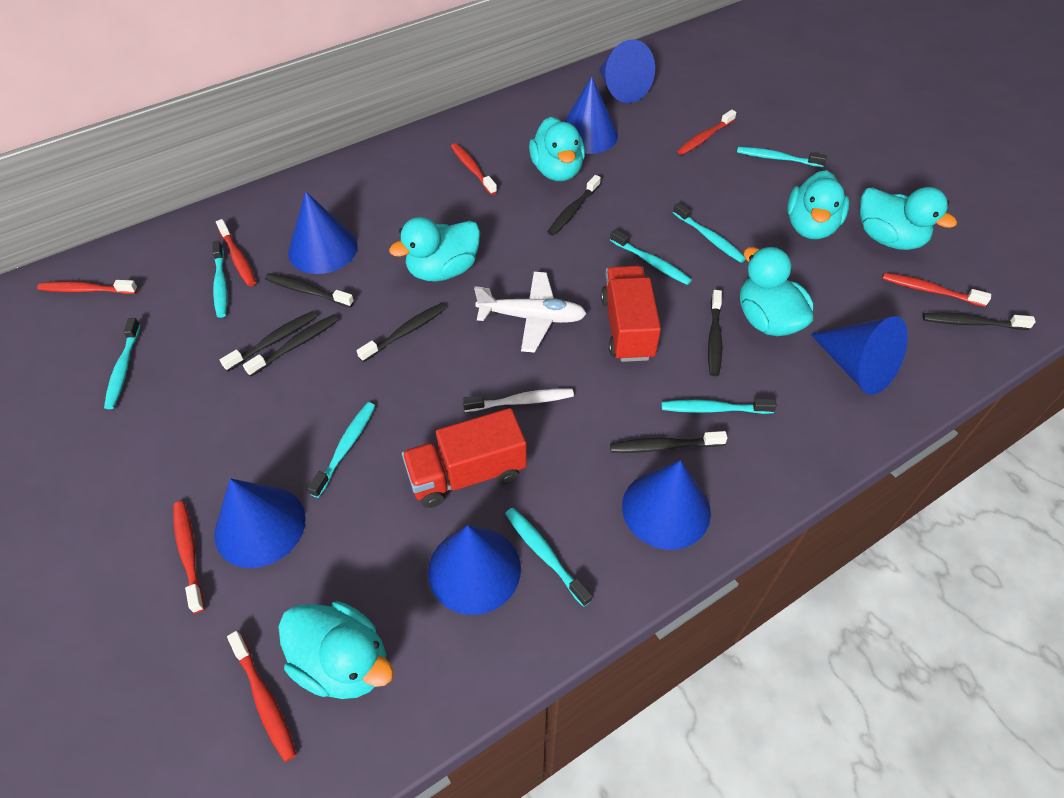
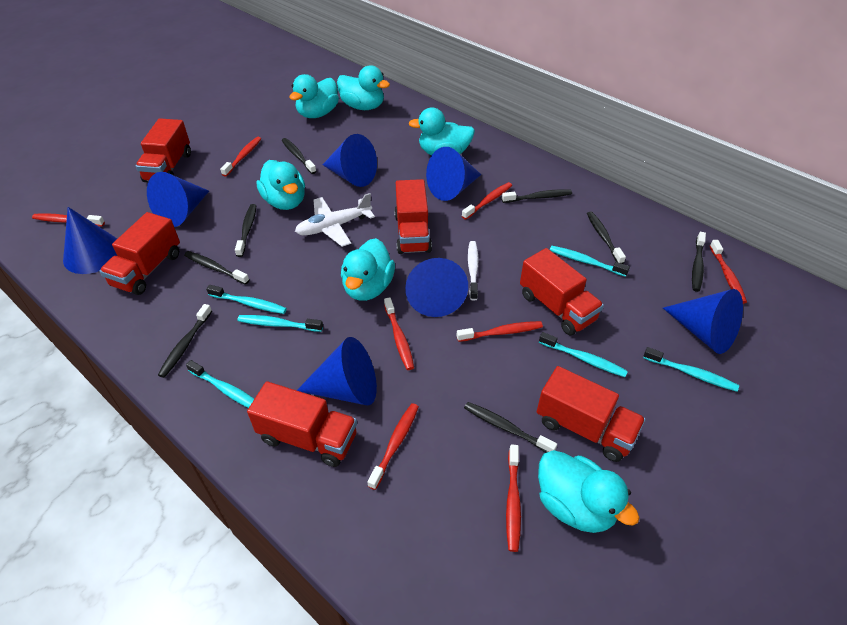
red toothbrush: 7 -> 8
red truck: 2 -> 6
turquoise toothbrush: 8 -> 6

